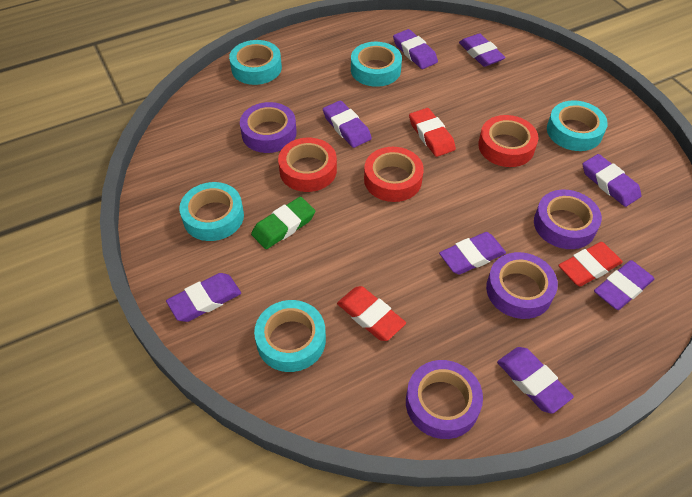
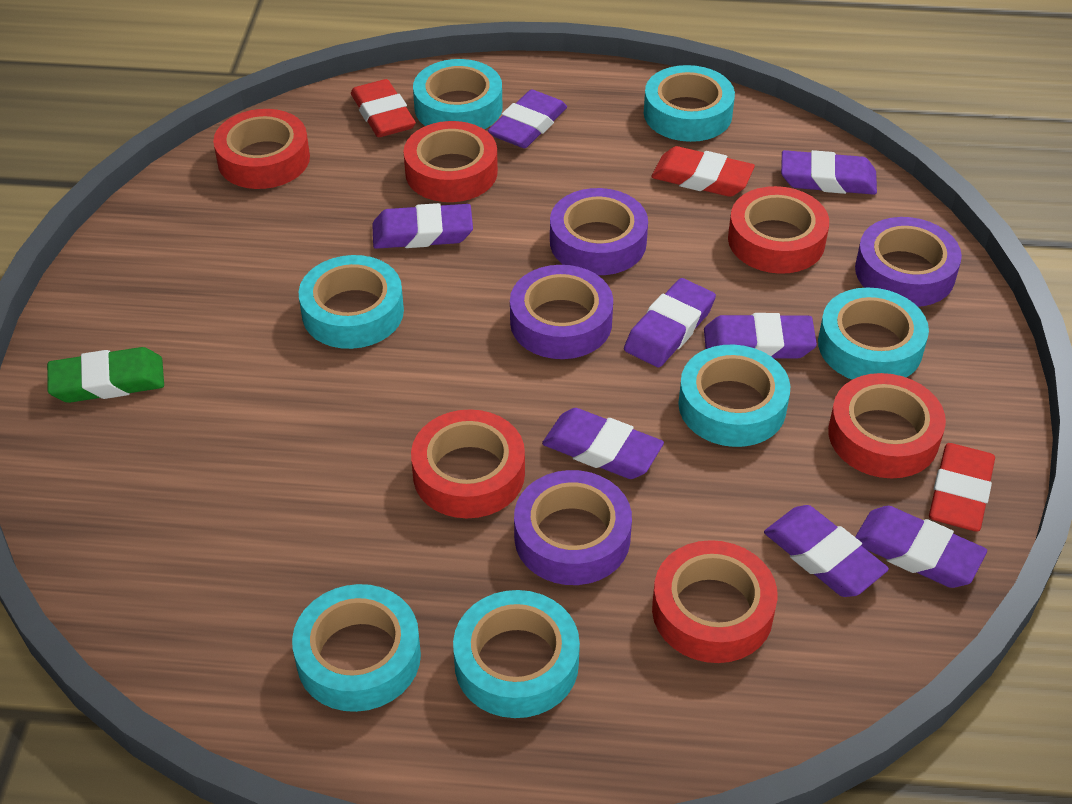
red tape: 3 -> 6
turquoise tape: 5 -> 7

